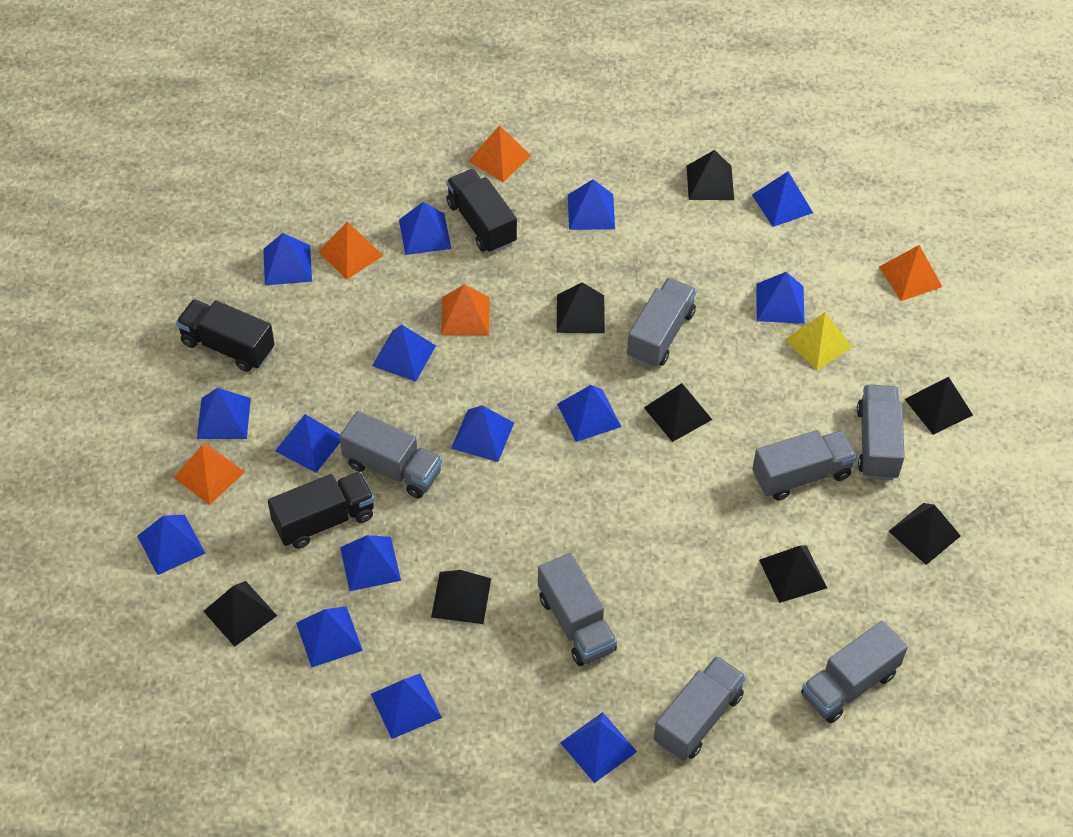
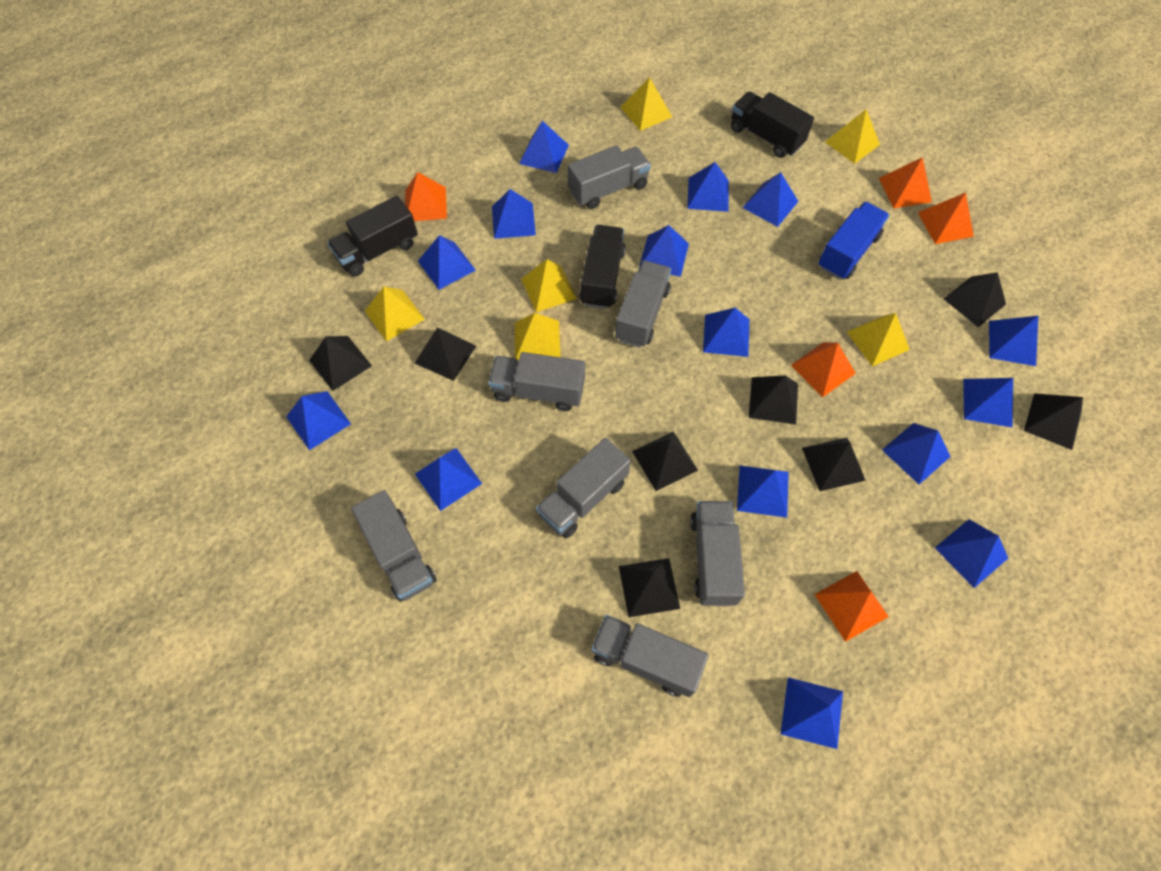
blue truck: 0 -> 1
yellow pyramid: 1 -> 6

